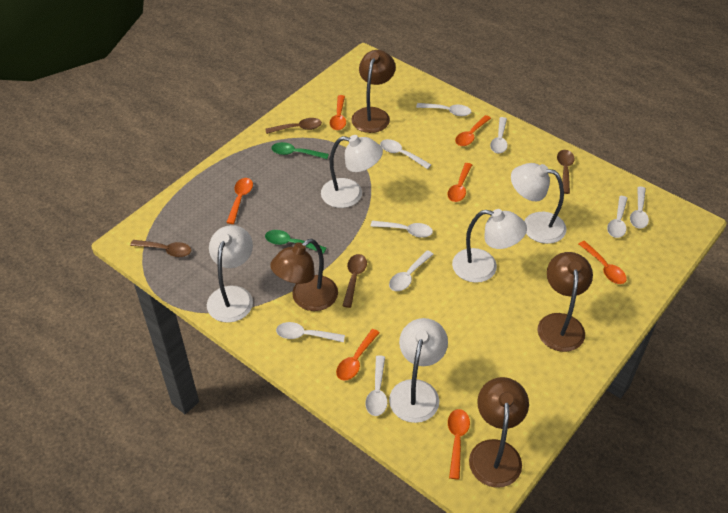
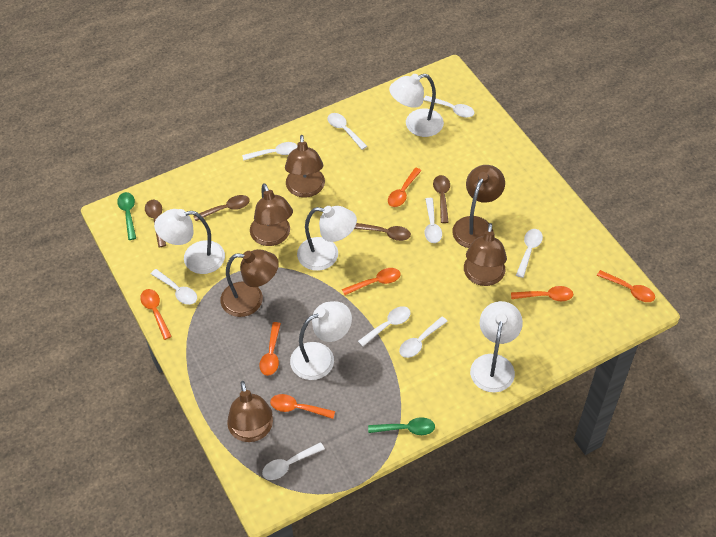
brown lamp: 4 -> 6

